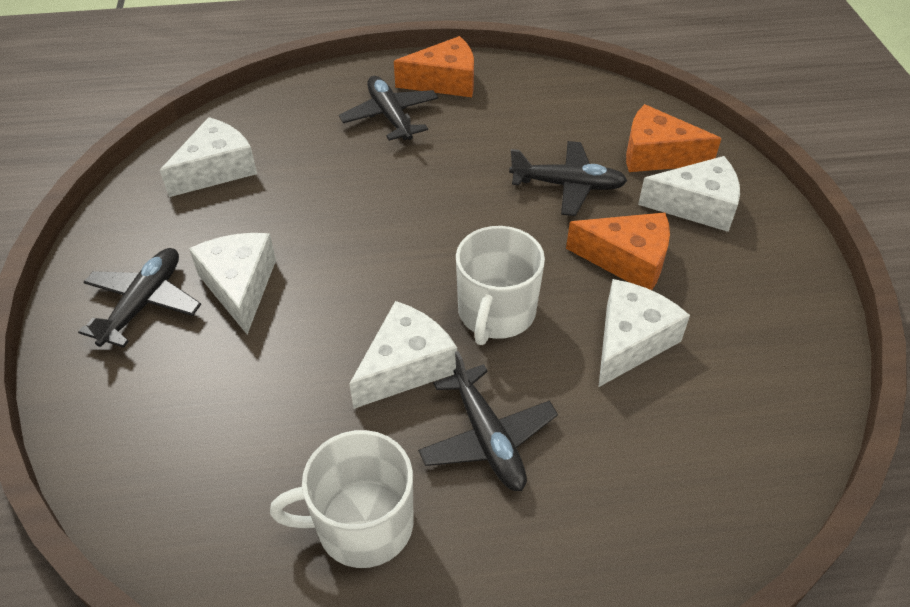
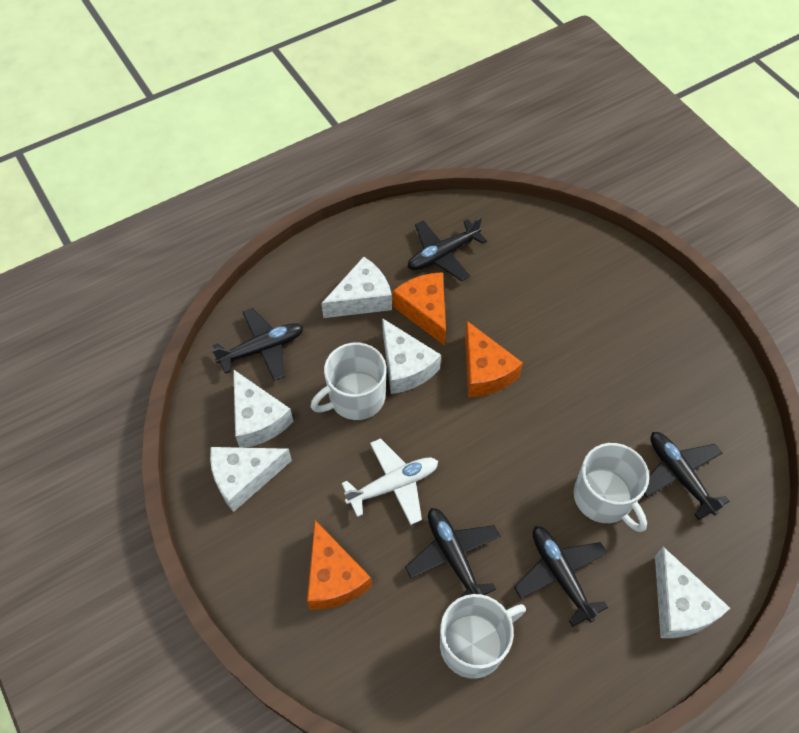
black plane: 4 -> 5
white mug: 2 -> 3
white plane: 0 -> 1

